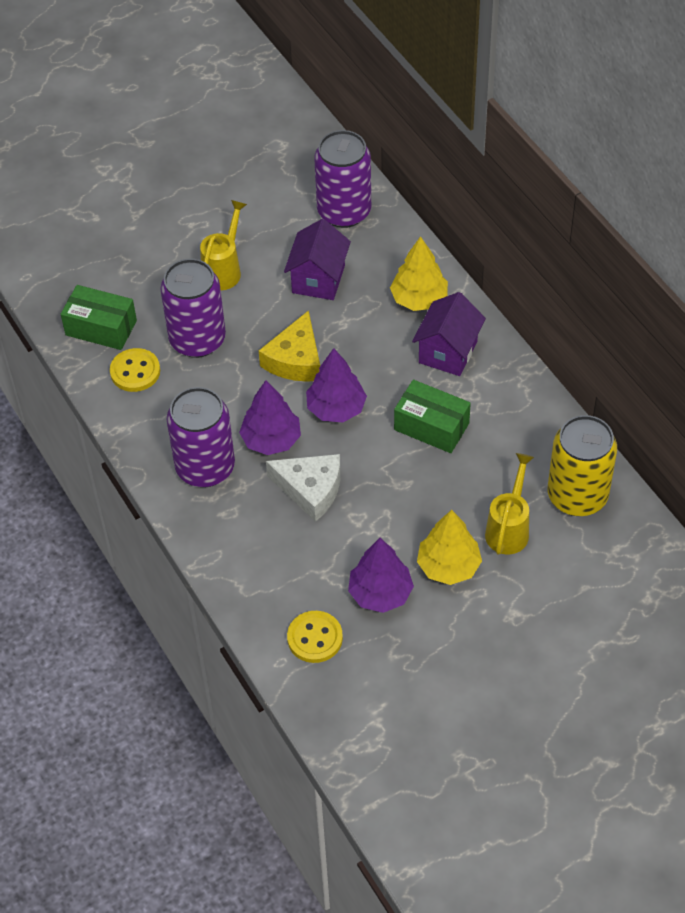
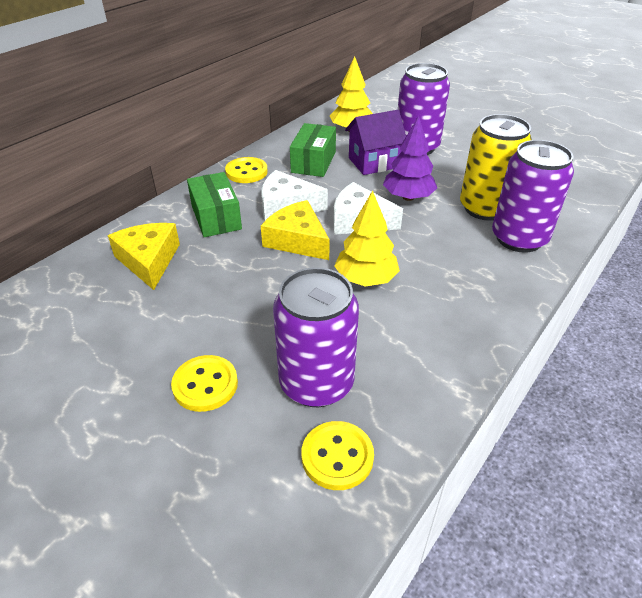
purple house: 2 -> 1
purple tree: 3 -> 1
white cheese: 1 -> 2
yellow button: 2 -> 3
yellow cheese: 1 -> 2
yellow watering can: 2 -> 0

